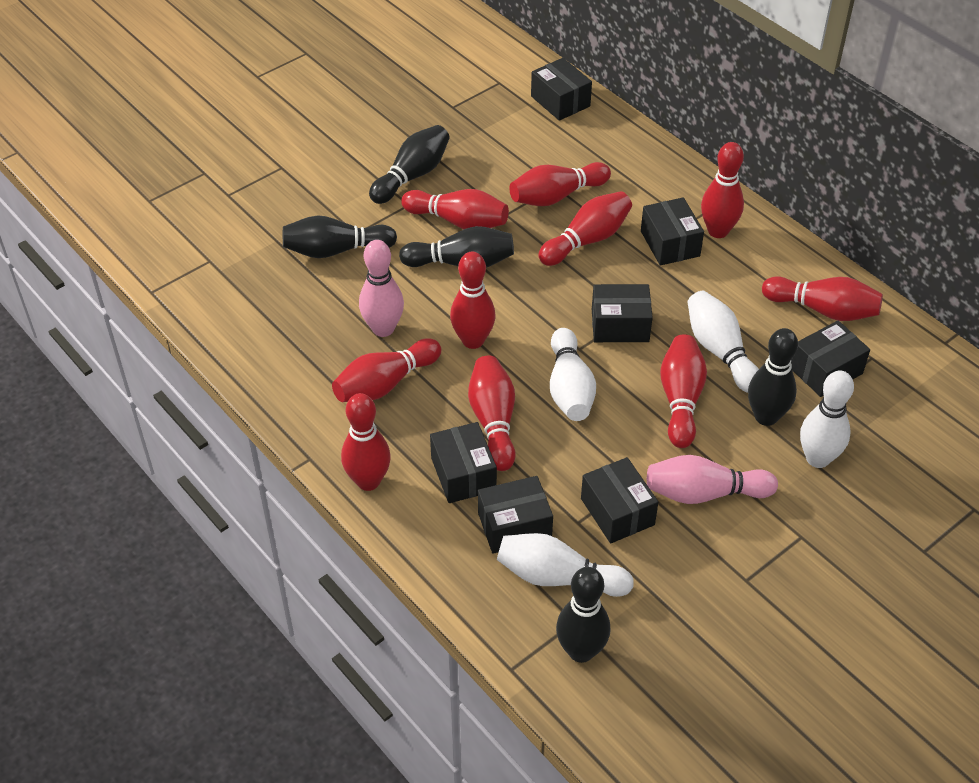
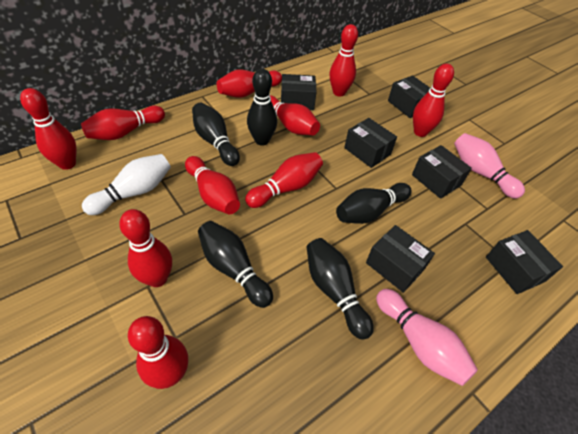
black box: 7 -> 6
white bowling pin: 4 -> 1

